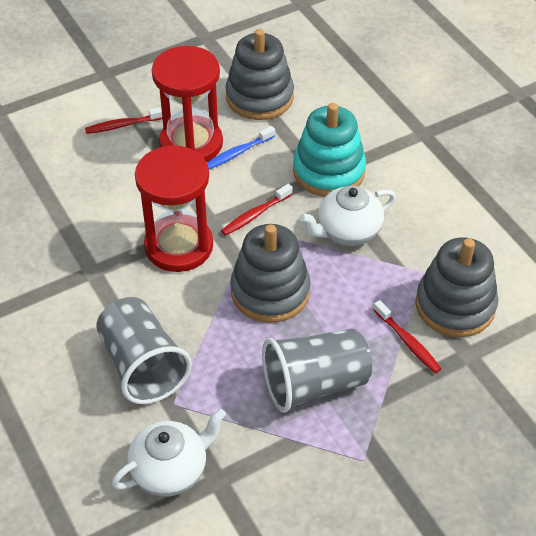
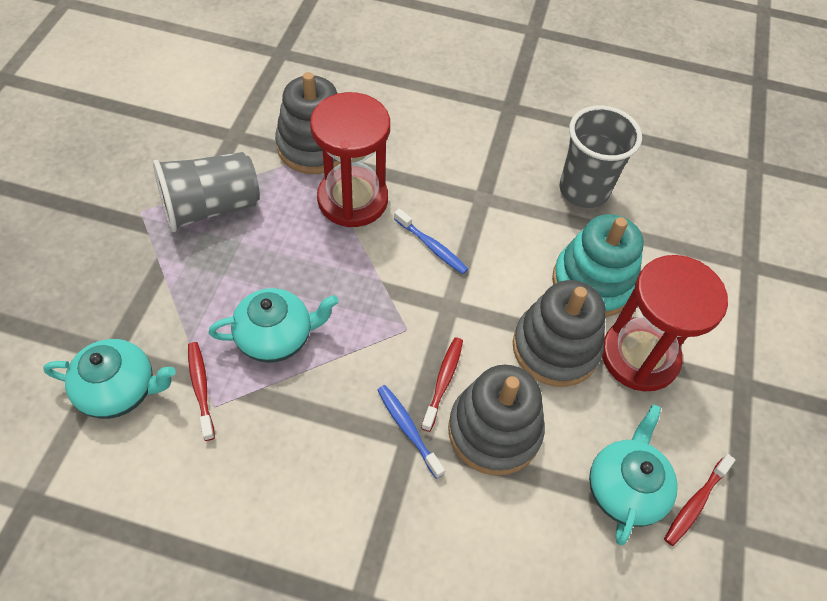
blue toothbrush: 1 -> 2
turquoise teapot: 0 -> 3
white teapot: 2 -> 0

